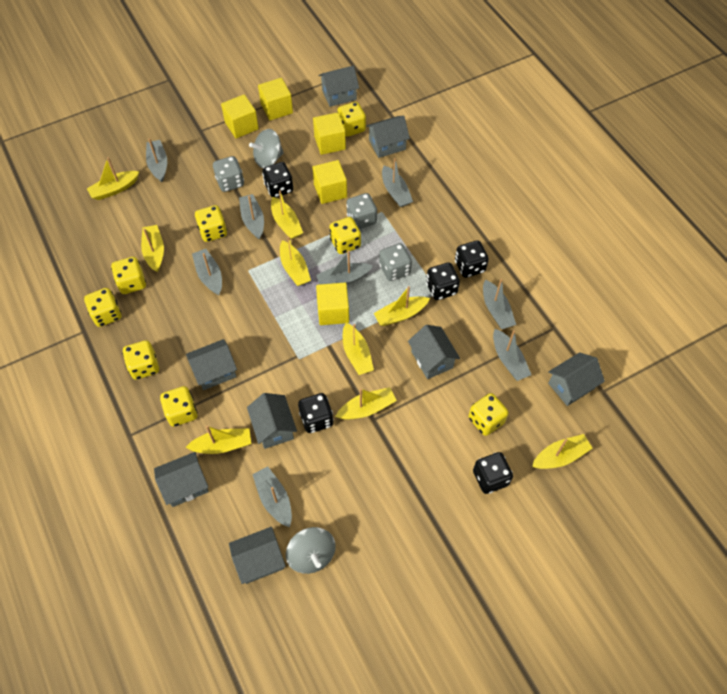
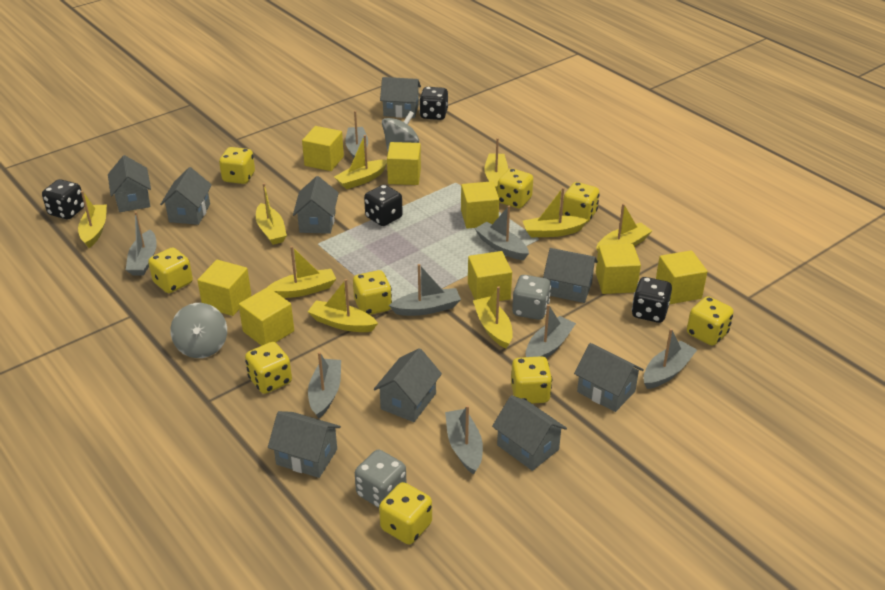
black dice: 5 -> 4
grey dice: 3 -> 2
grey house: 8 -> 9
yellow cube: 5 -> 8
yellow dice: 8 -> 9

